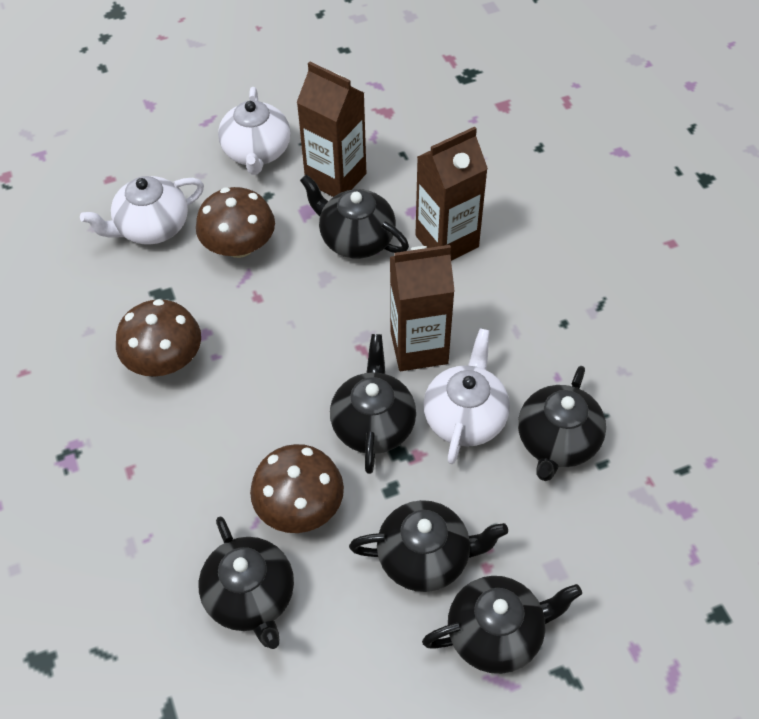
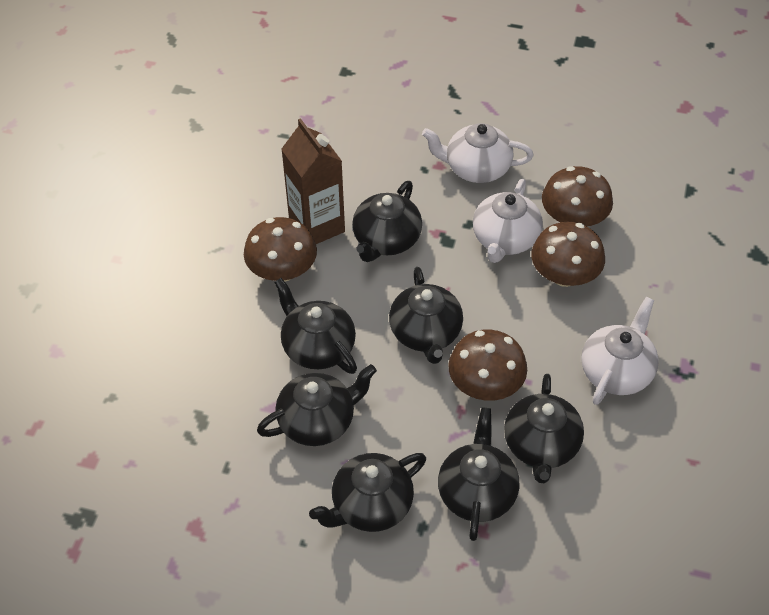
black teapot: 6 -> 7
brown carton: 3 -> 1
brown mushroom: 3 -> 4

